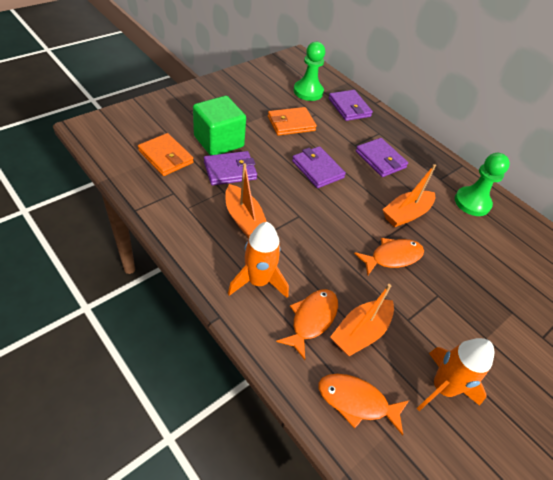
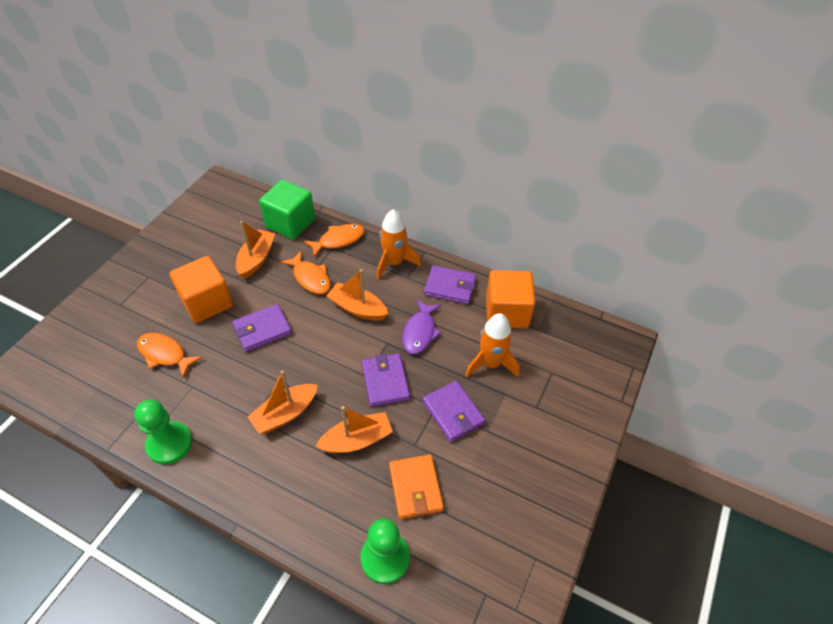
orange boat: 3 -> 4
orange cube: 0 -> 2
orange wallet: 2 -> 1
purple fish: 0 -> 1

